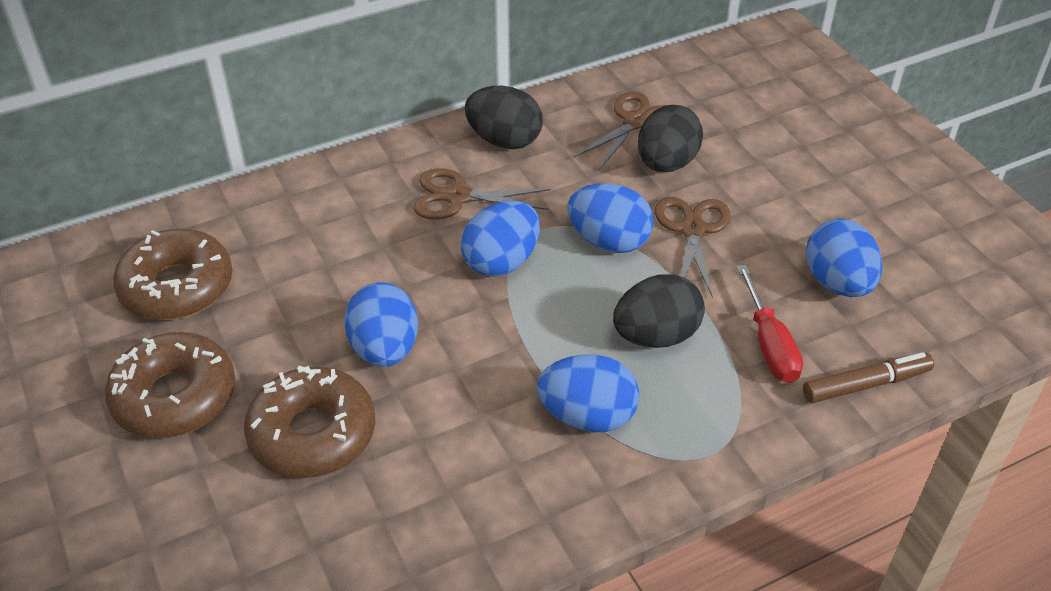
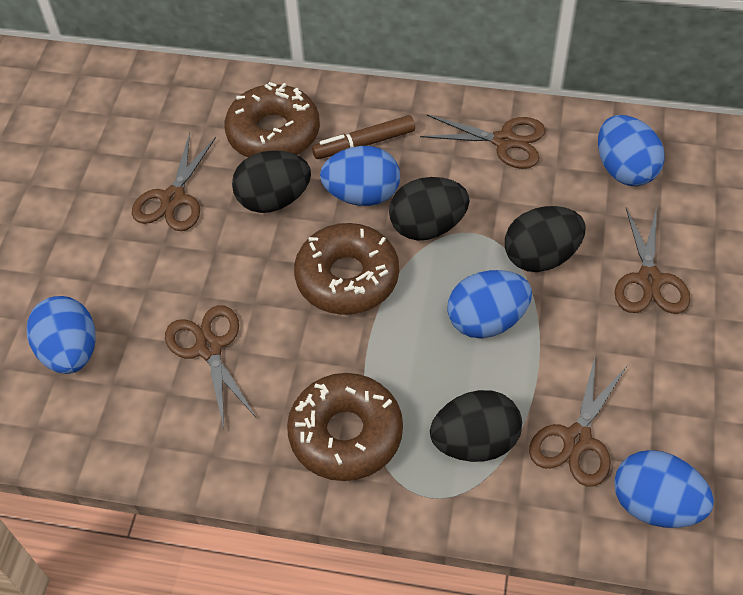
black egg: 3 -> 4
brown scissors: 3 -> 5
red screwdriver: 1 -> 0

